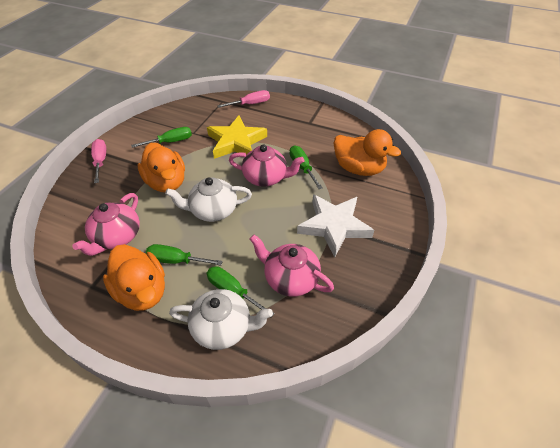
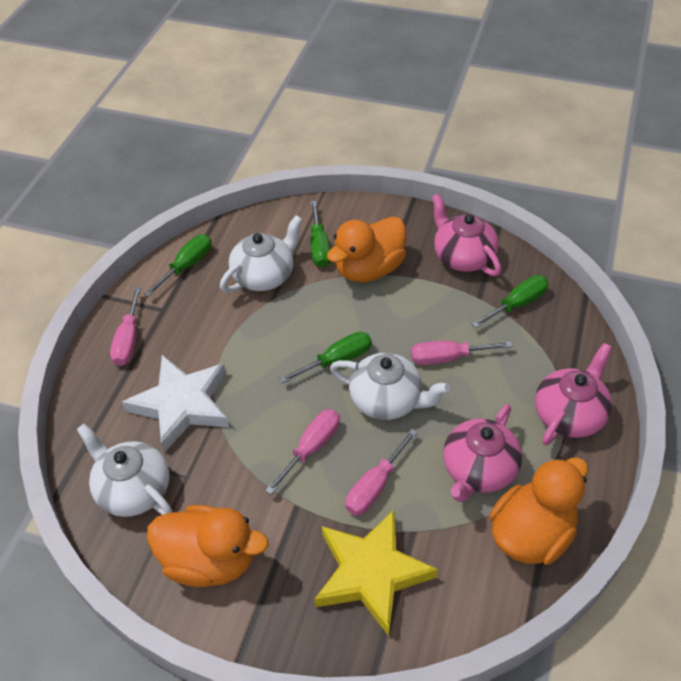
pink screwdriver: 2 -> 4
white teapot: 2 -> 3

